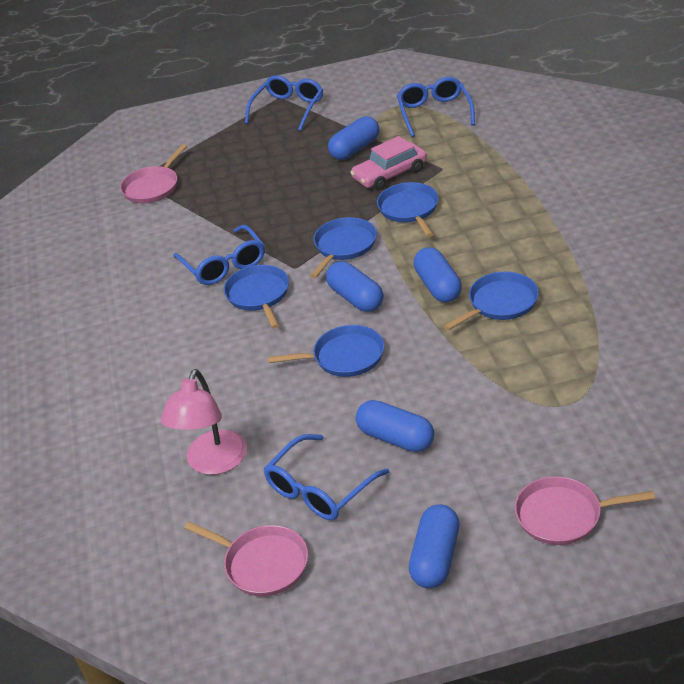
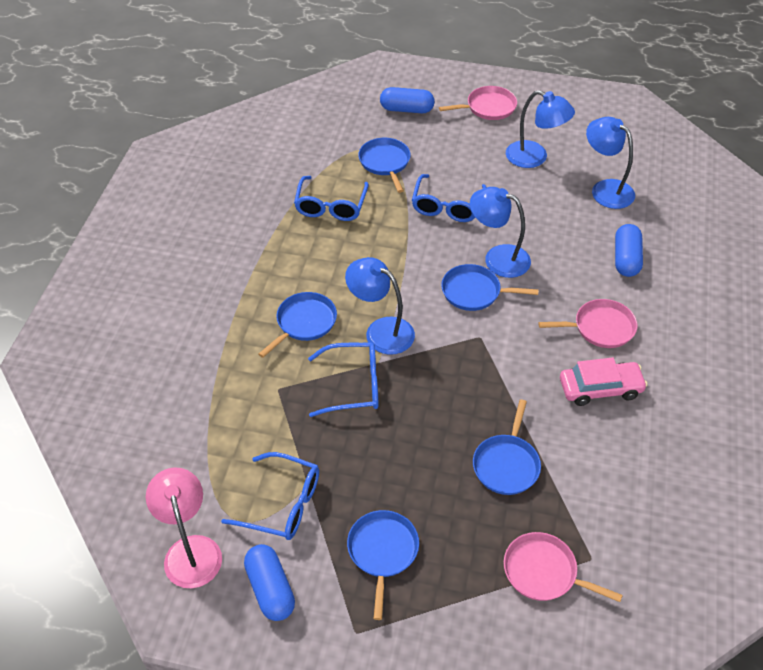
blue capsule: 5 -> 3
blue lamp: 0 -> 4

